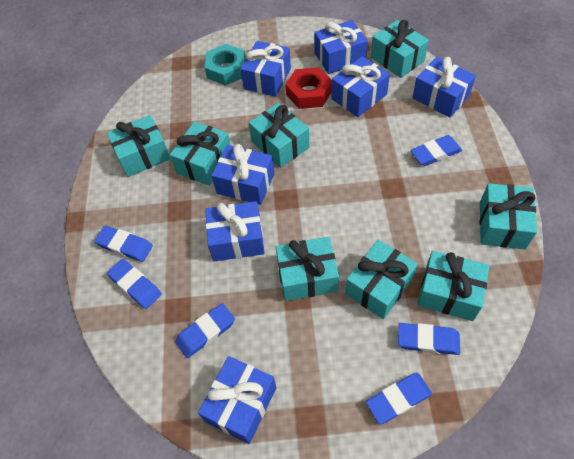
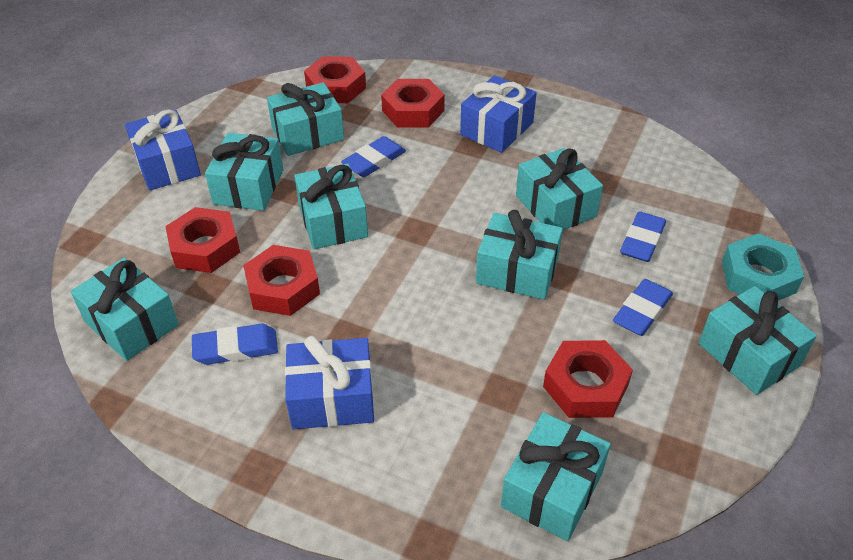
blue eraser: 6 -> 4
blue gift: 7 -> 3
red nut: 1 -> 5

